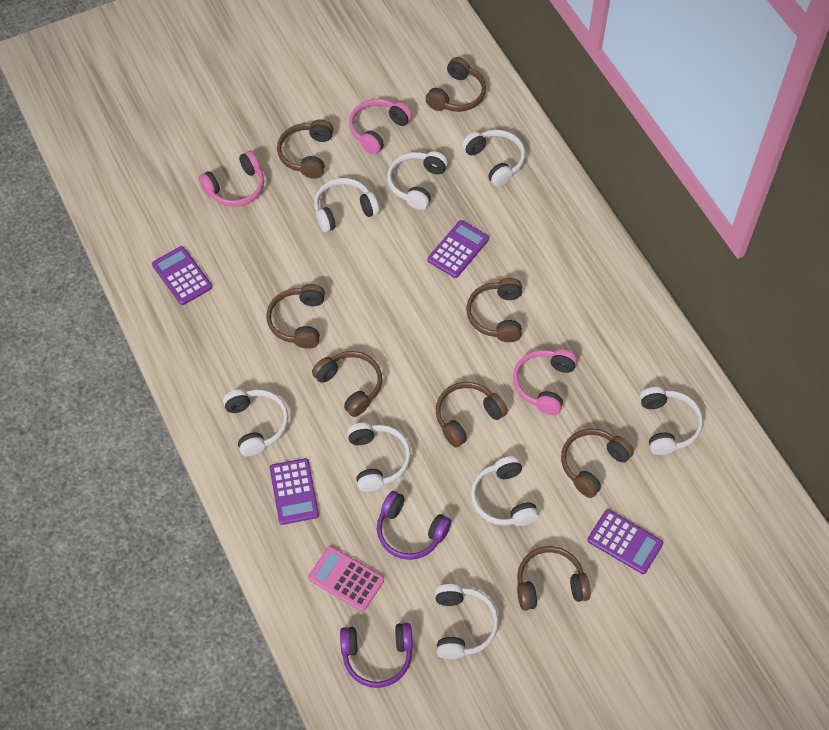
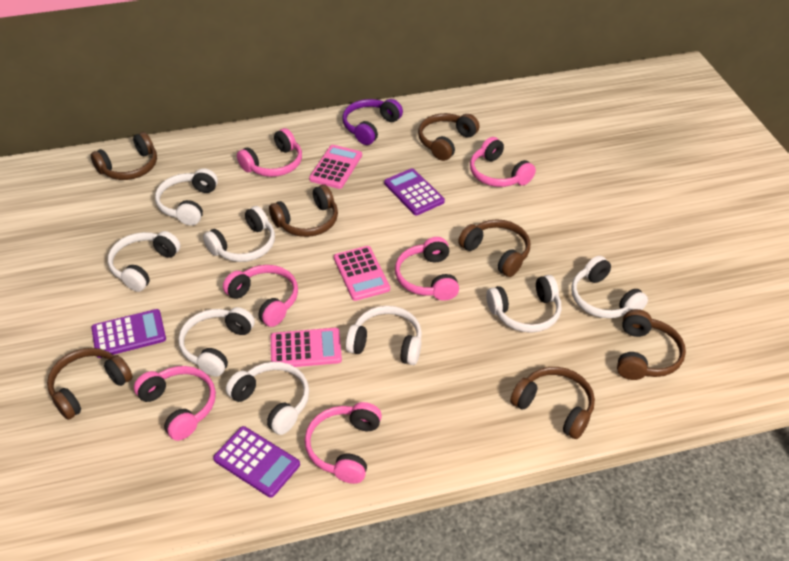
brown headphones: 8 -> 7
pink calculator: 1 -> 3
pink headphones: 3 -> 6
purple calculator: 4 -> 3
purple headphones: 2 -> 1

